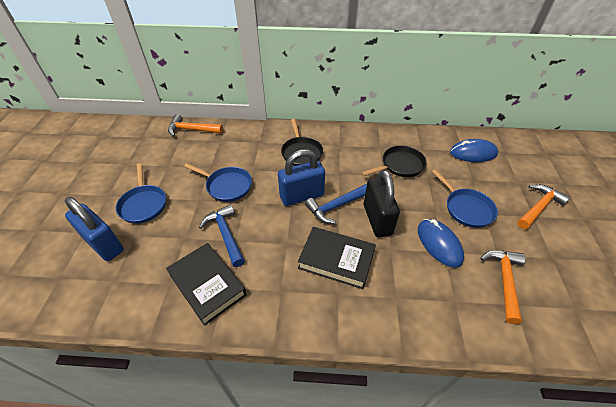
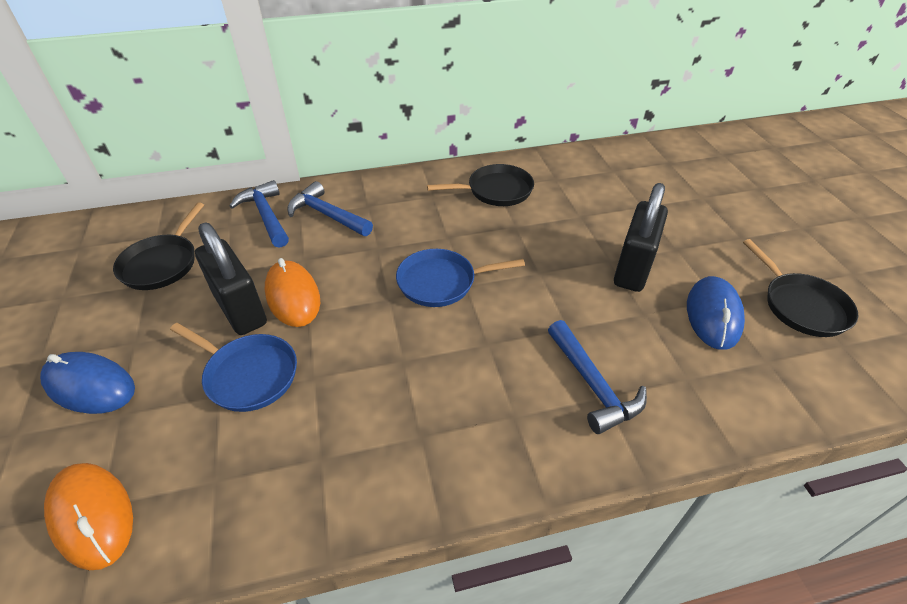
black book: 2 -> 0
black padlock: 1 -> 2
black pan: 2 -> 3
blue hammer: 2 -> 3
blue padlock: 2 -> 0
blue pan: 3 -> 2
orange hammer: 3 -> 0
orange mouse: 0 -> 2

